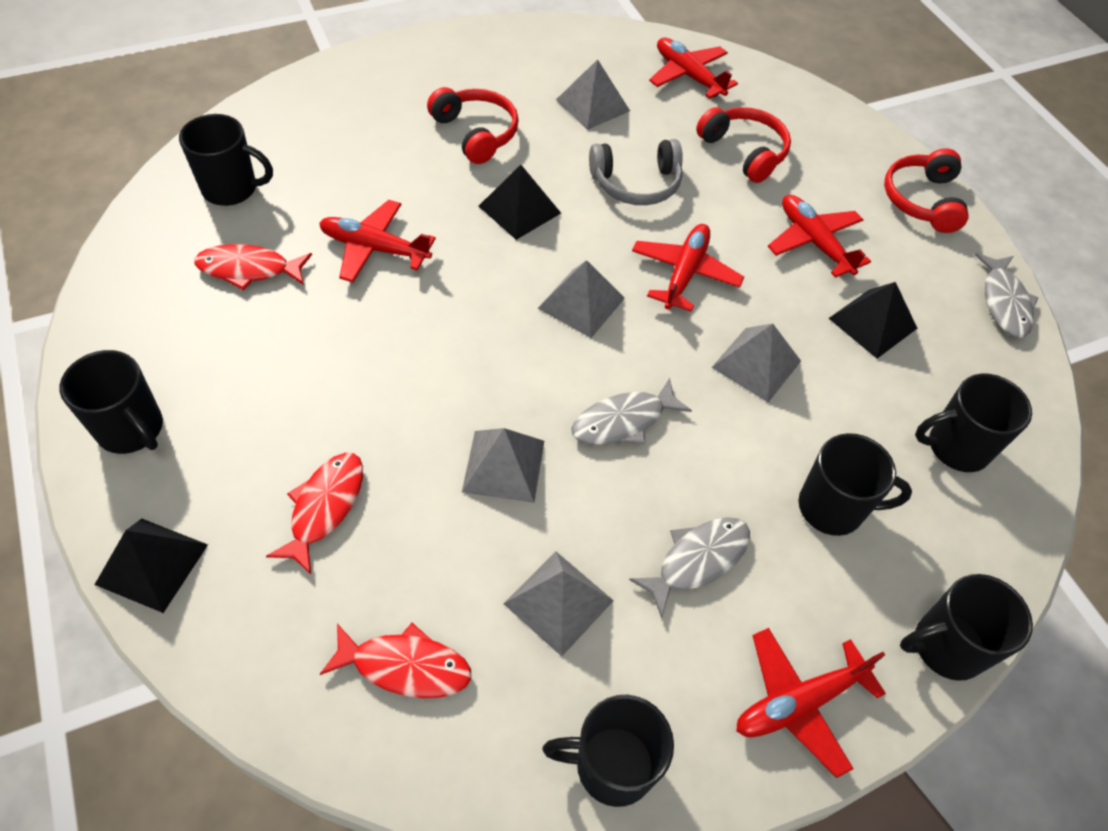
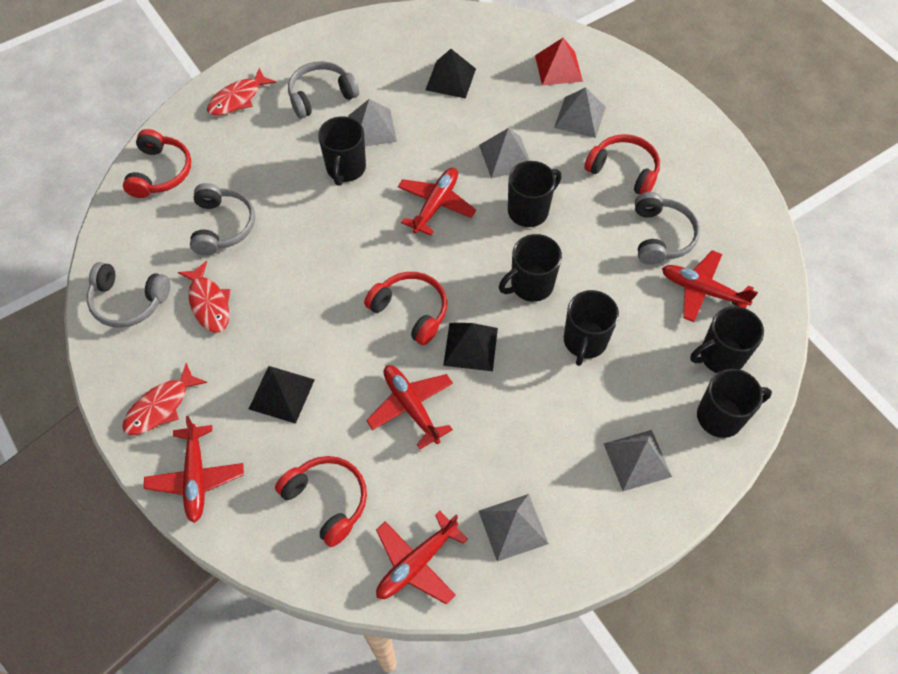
grey fish: 3 -> 0
grey headphones: 1 -> 4
red headphones: 3 -> 4
red pyramid: 0 -> 1

